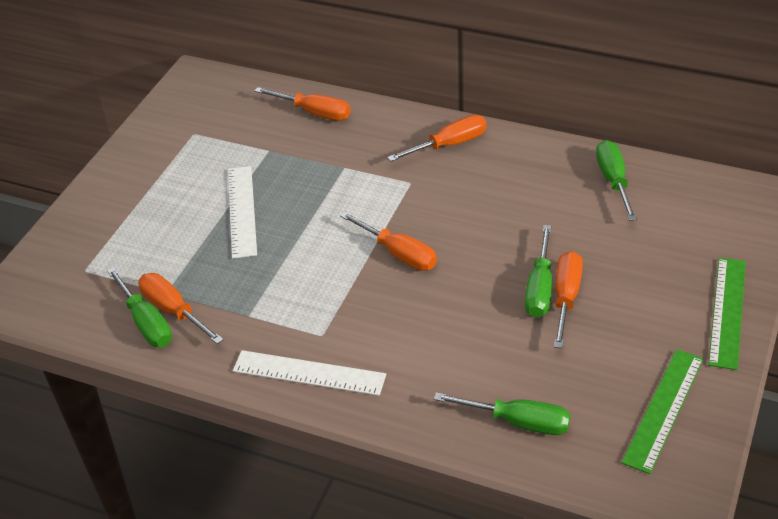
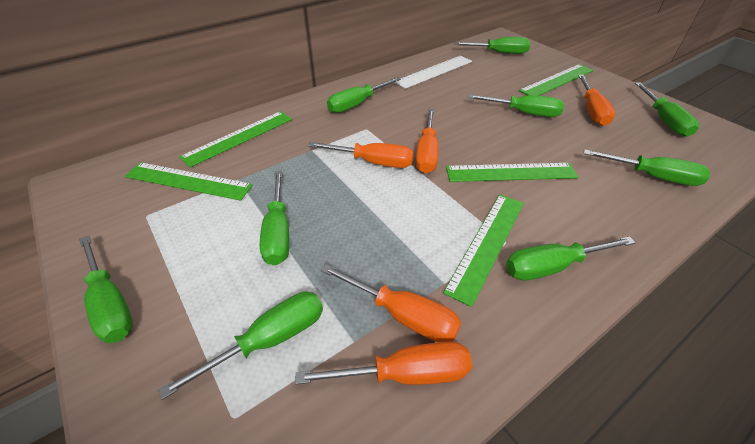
green ruler: 2 -> 5
green screwdriver: 4 -> 9
white ruler: 2 -> 1

